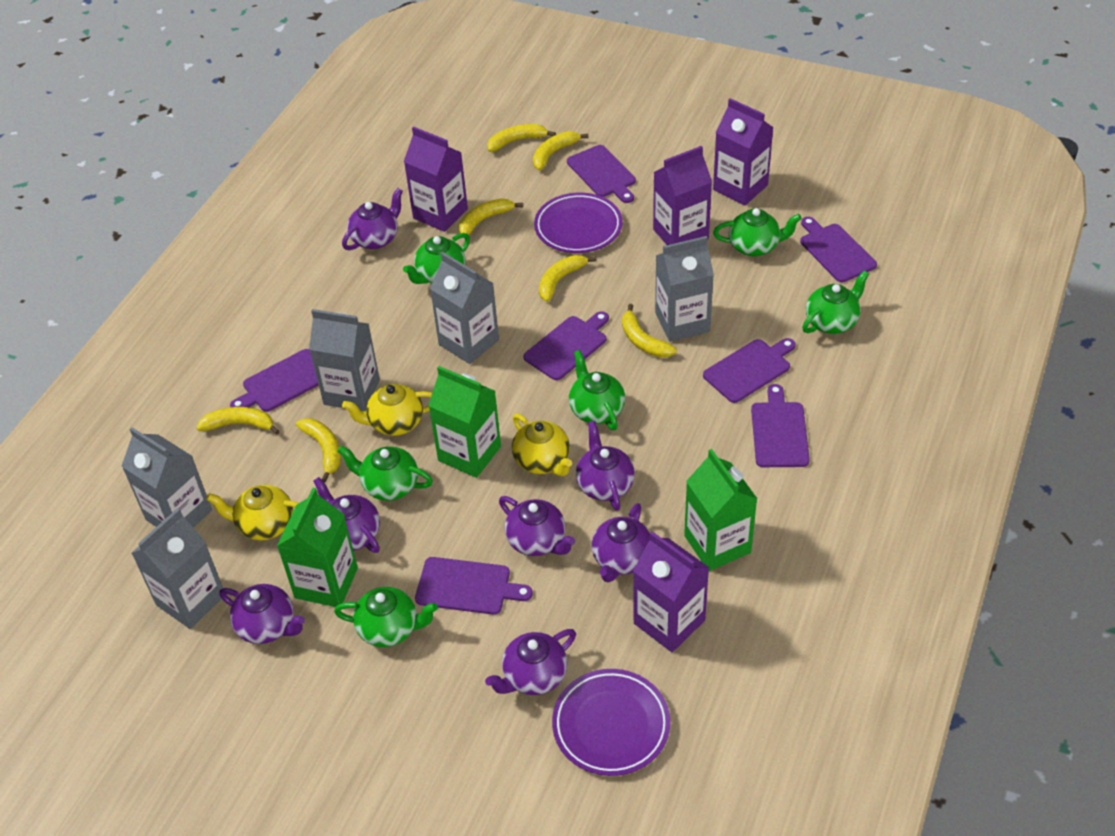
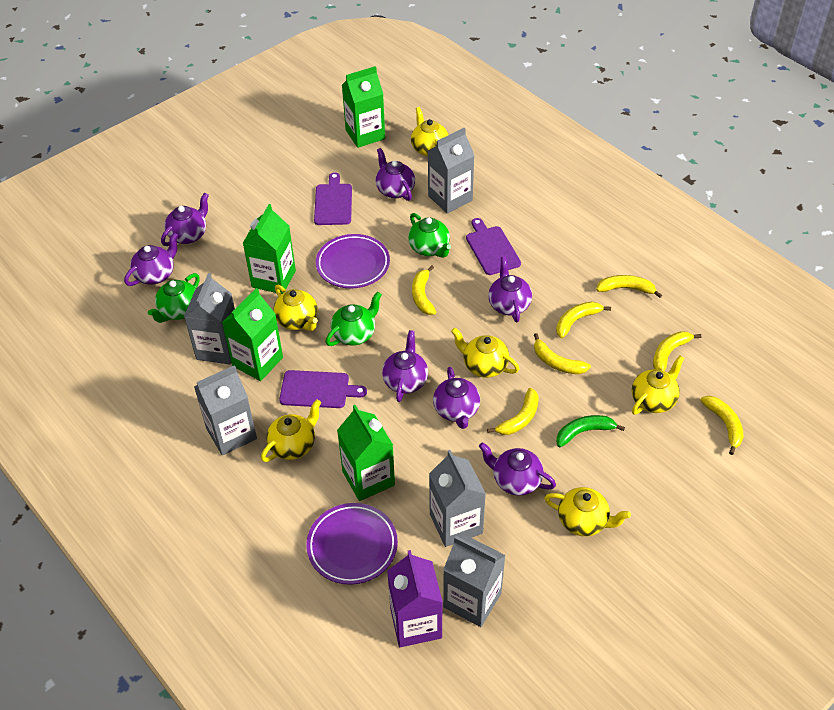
green banana: 0 -> 1
green carton: 3 -> 4
green teapot: 6 -> 3
purple carton: 4 -> 1
purple cutting board: 7 -> 3
yellow teapot: 3 -> 6

